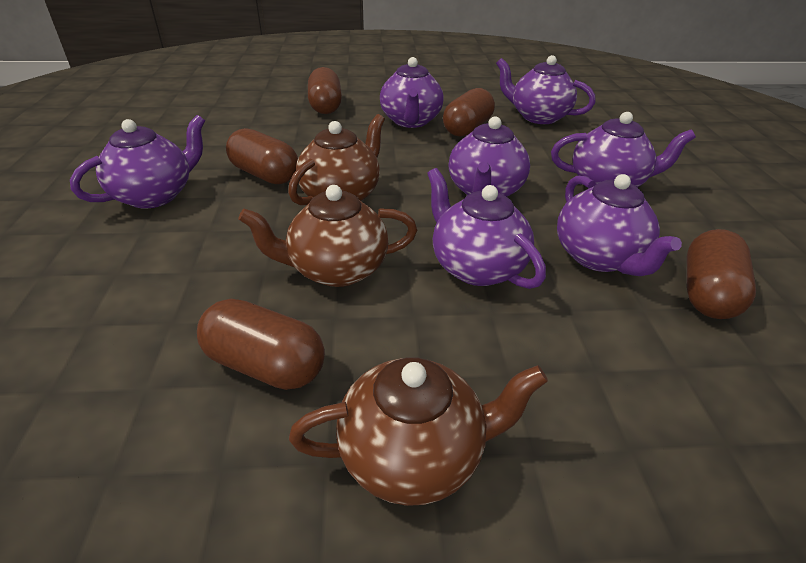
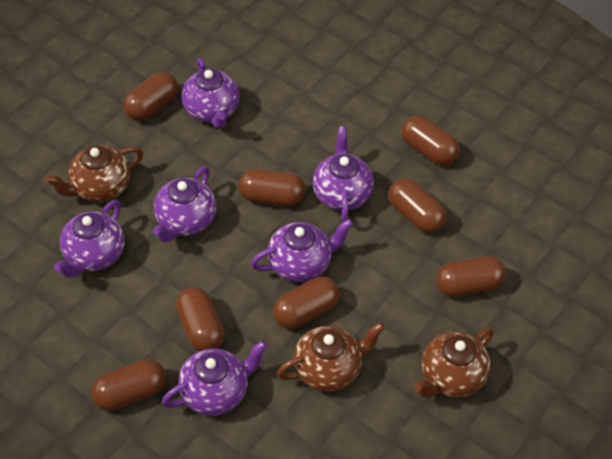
brown capsule: 5 -> 8
purple teapot: 7 -> 6

